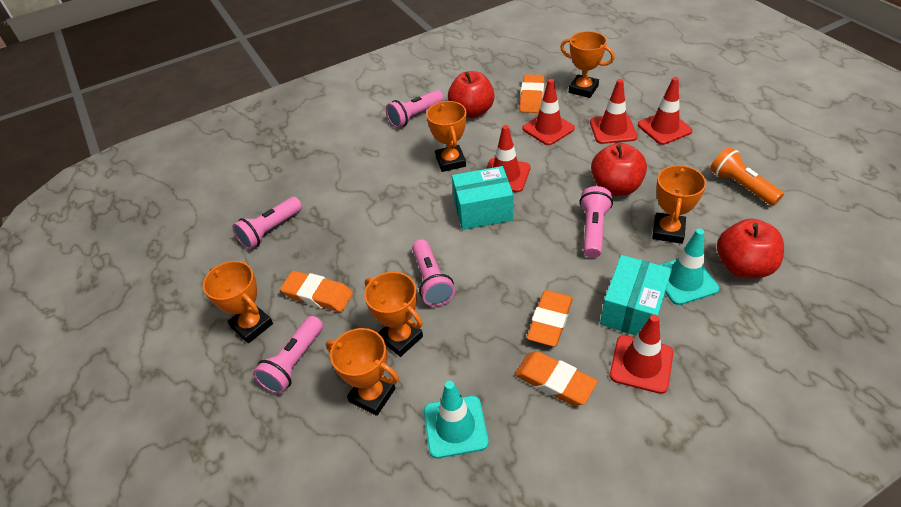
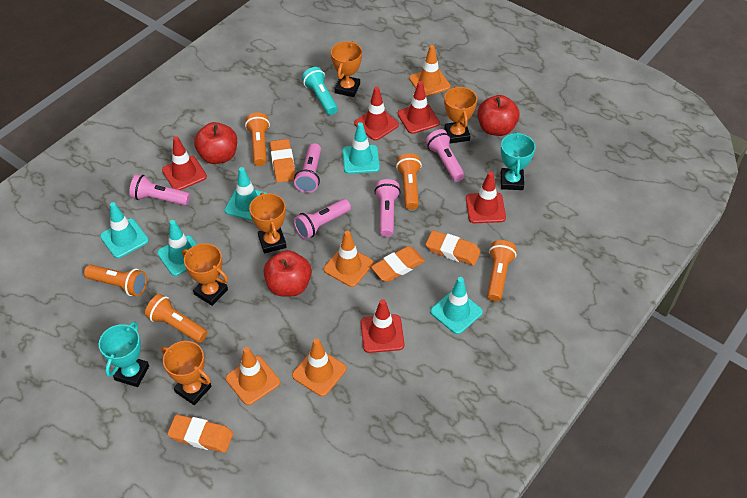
orange flashlight: 1 -> 5
orange traffic cone: 0 -> 4
orange trophy: 6 -> 5
turquoise box: 2 -> 0
turquoise flashlight: 0 -> 1
turquoise traffic cone: 2 -> 5
turquoise trophy: 0 -> 2

